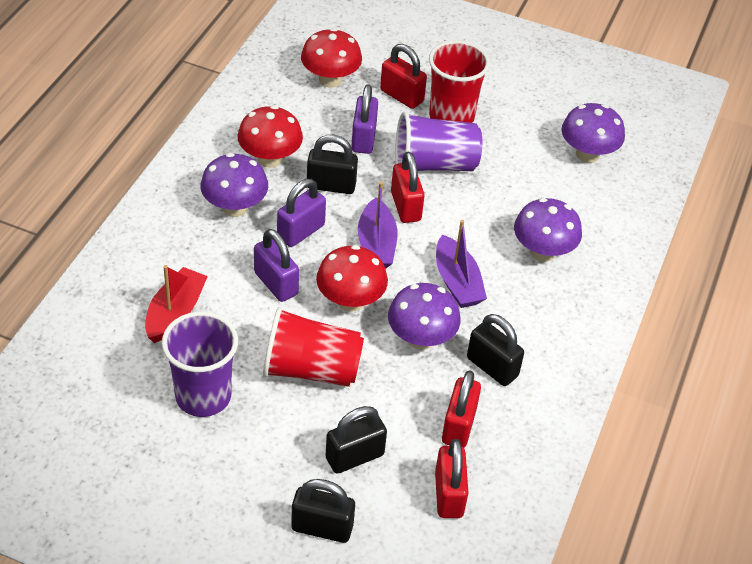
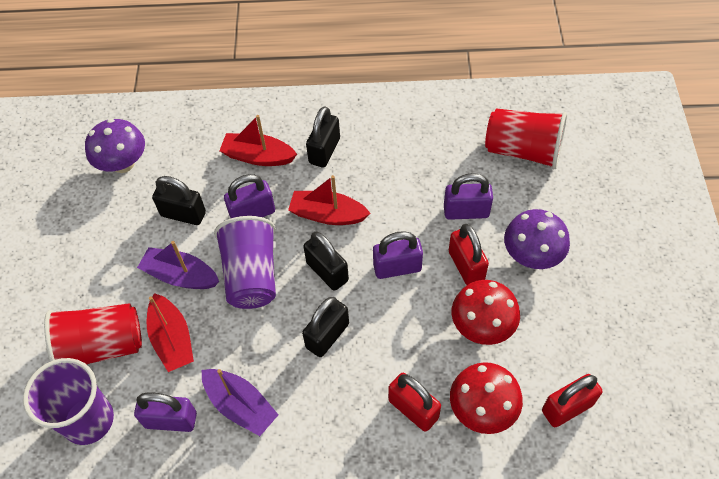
purple mushroom: 4 -> 2
purple padlock: 3 -> 4
red boat: 1 -> 3
red mushroom: 3 -> 2
red padlock: 4 -> 3

